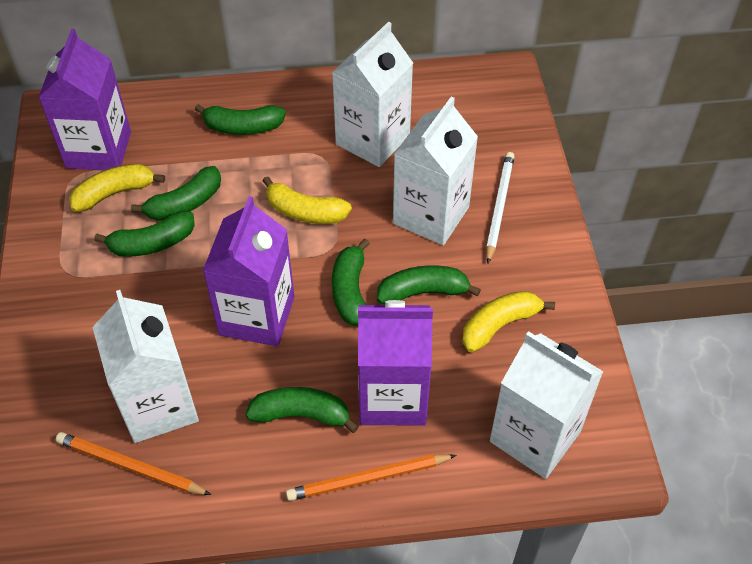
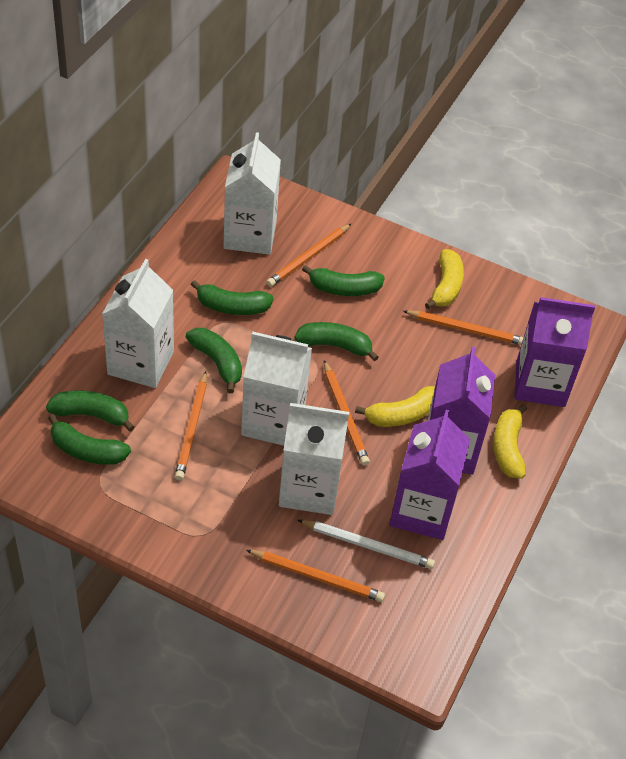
orange pencil: 2 -> 5

